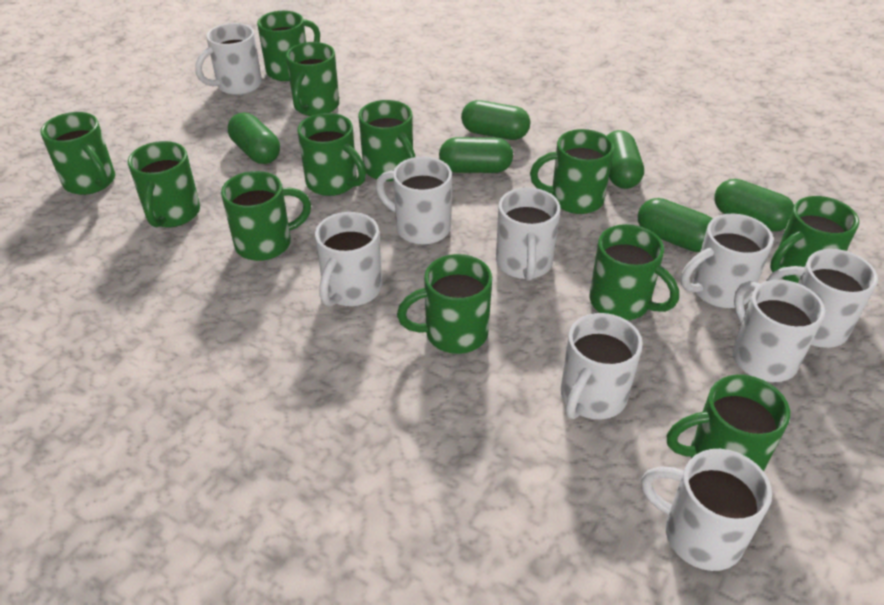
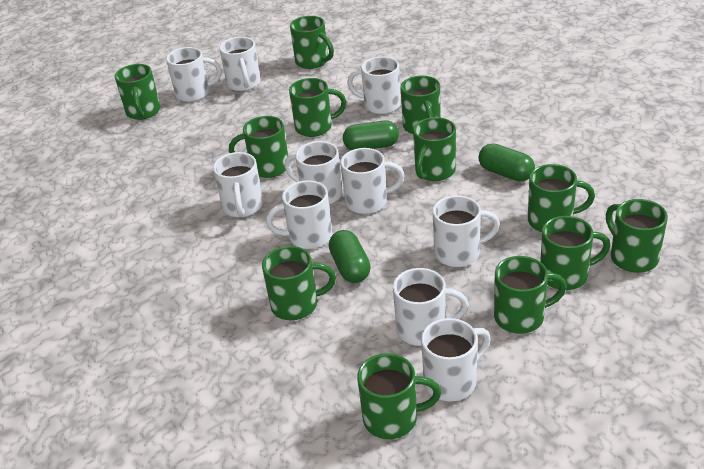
green capsule: 6 -> 3
white mug: 9 -> 10

